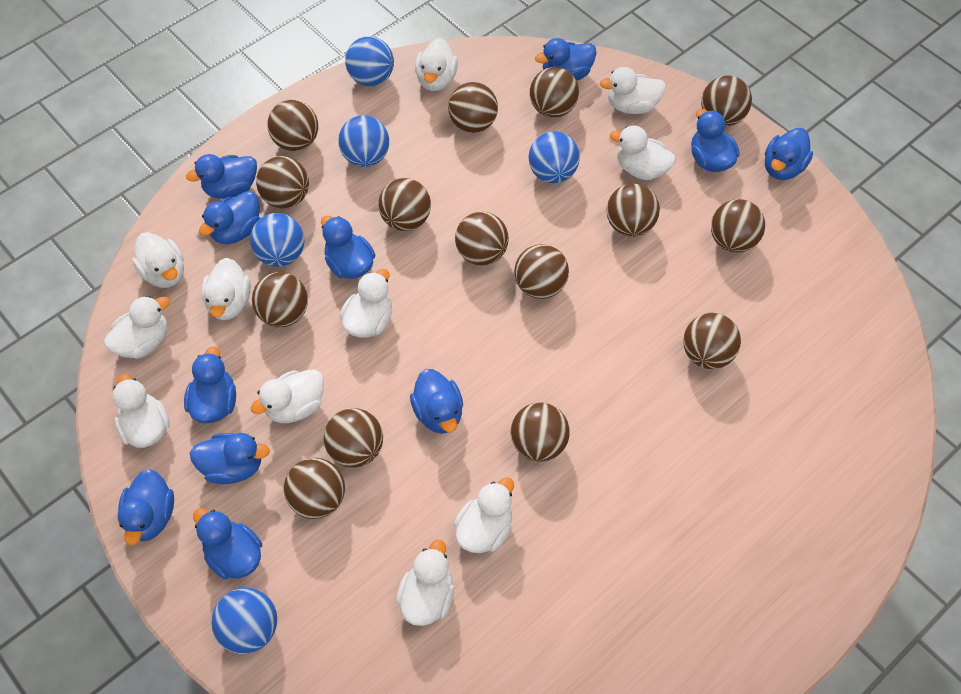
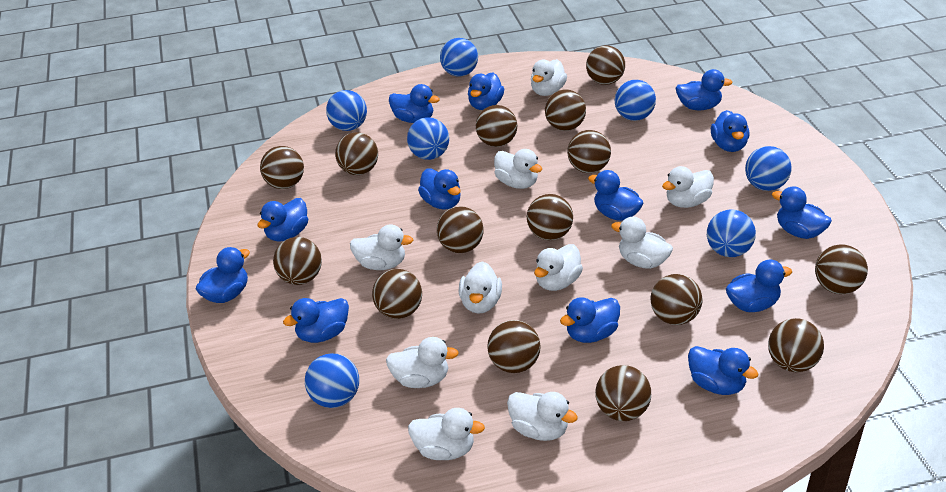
blue ball: 5 -> 7
blue duck: 11 -> 13
white duck: 11 -> 10

